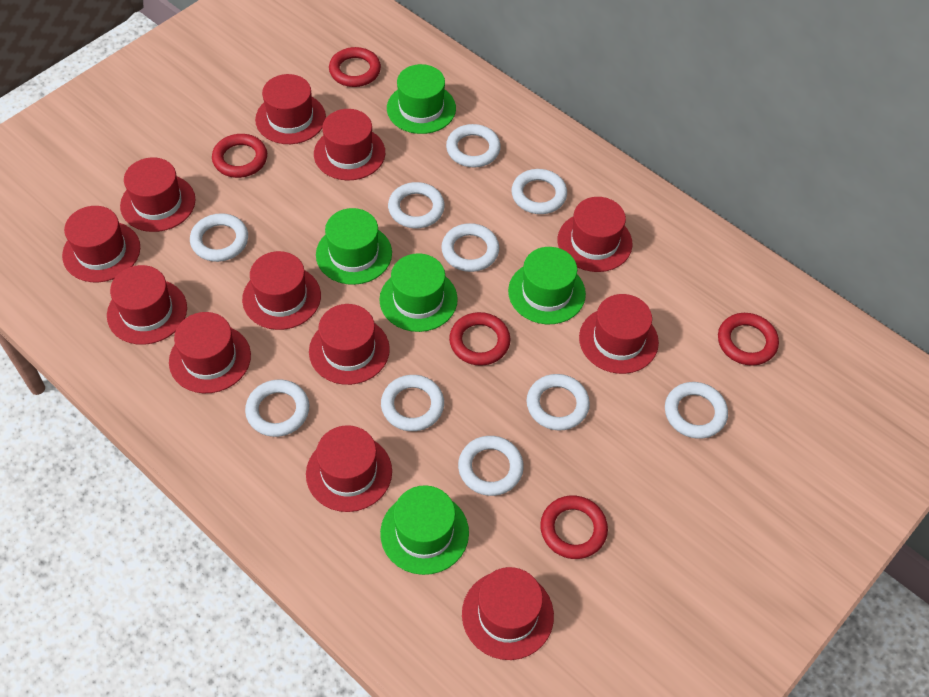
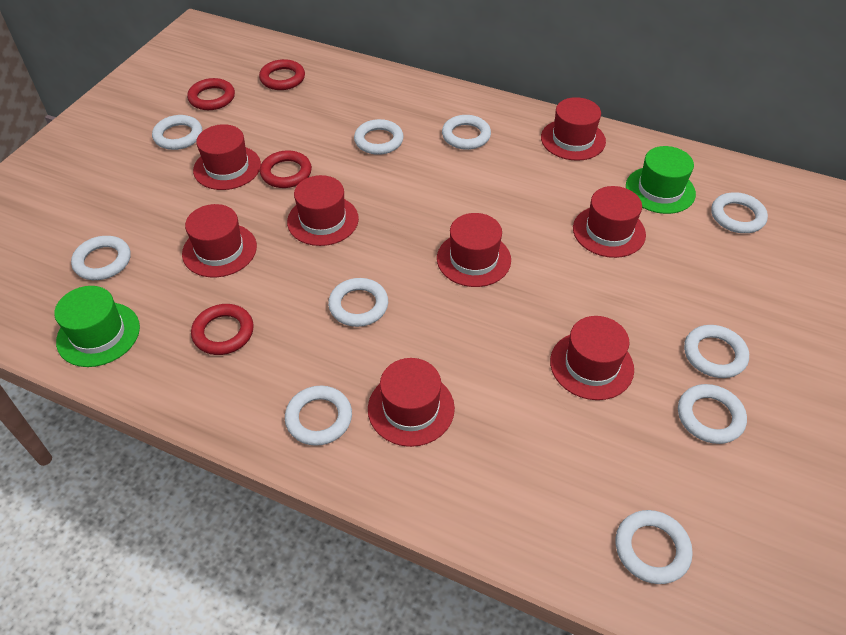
green hat: 5 -> 2
red hat: 12 -> 8
red ring: 5 -> 4

